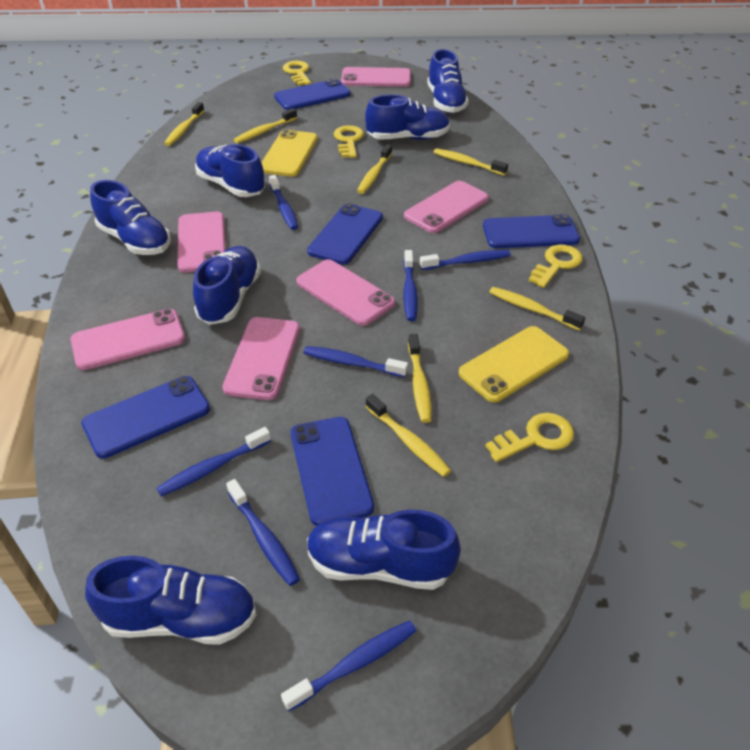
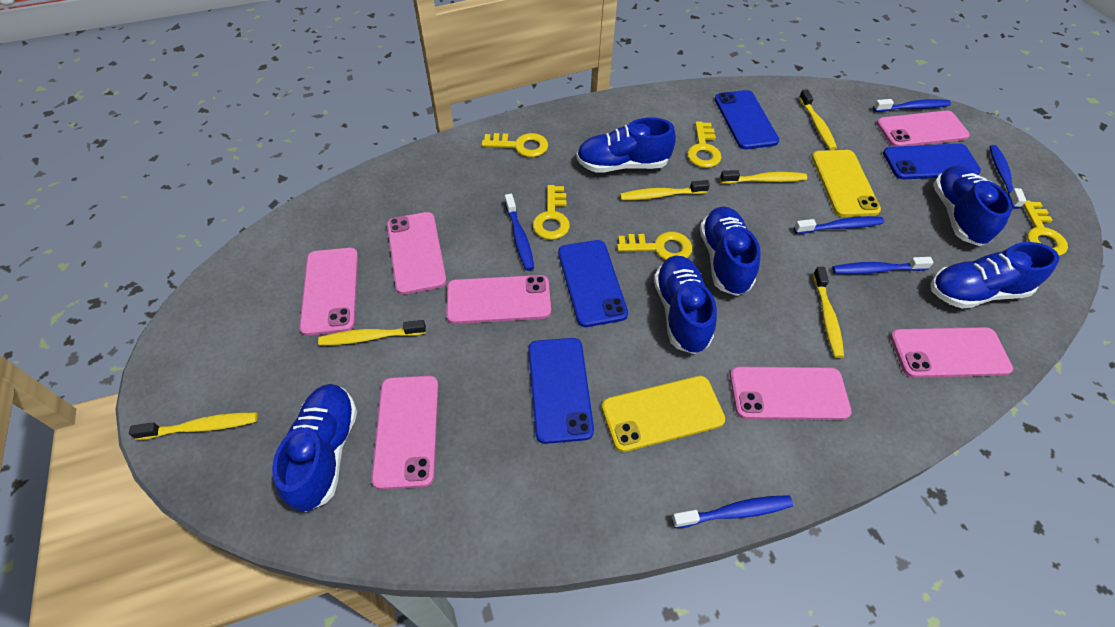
blue phone: 5 -> 4
blue shoe: 7 -> 6
blue toothbrush: 7 -> 6
pink phone: 6 -> 7
yellow key: 4 -> 5
yellow toothbrush: 7 -> 6

